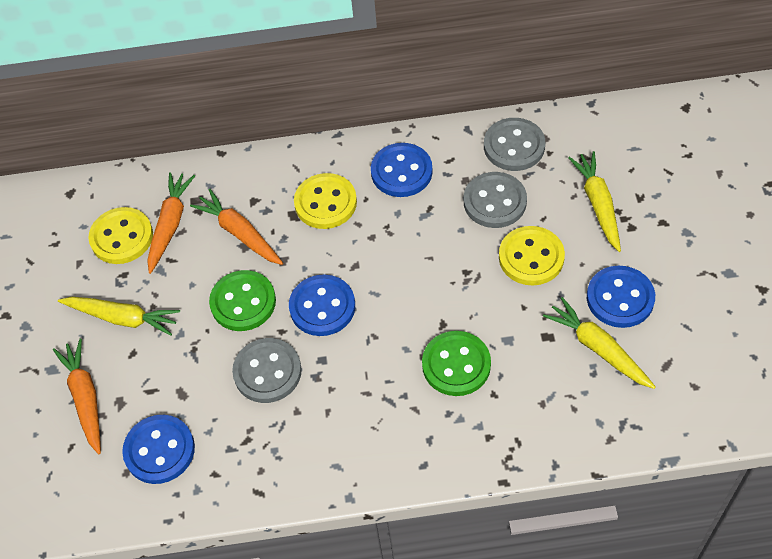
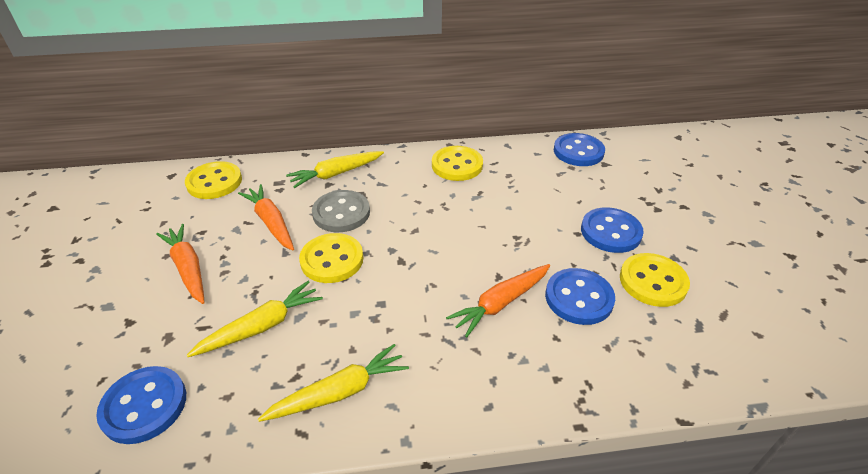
green button: 2 -> 0
grey button: 3 -> 1
yellow button: 3 -> 4

